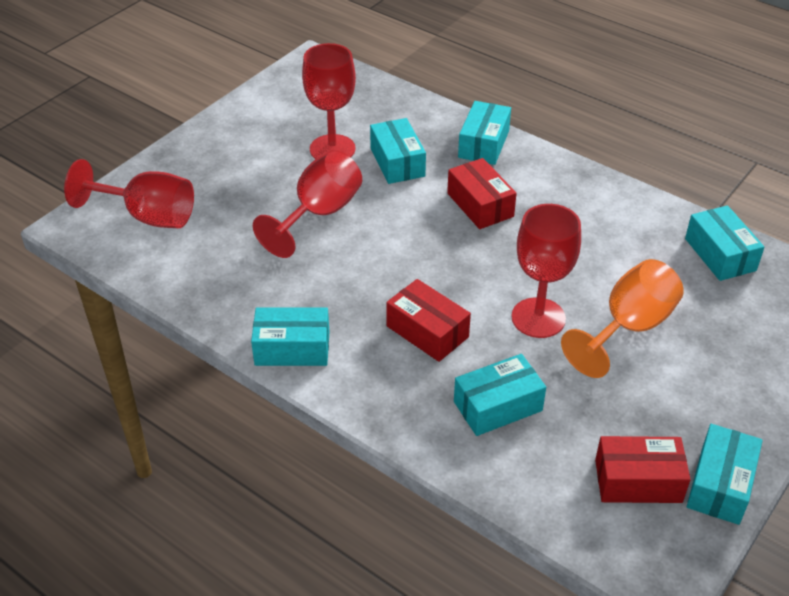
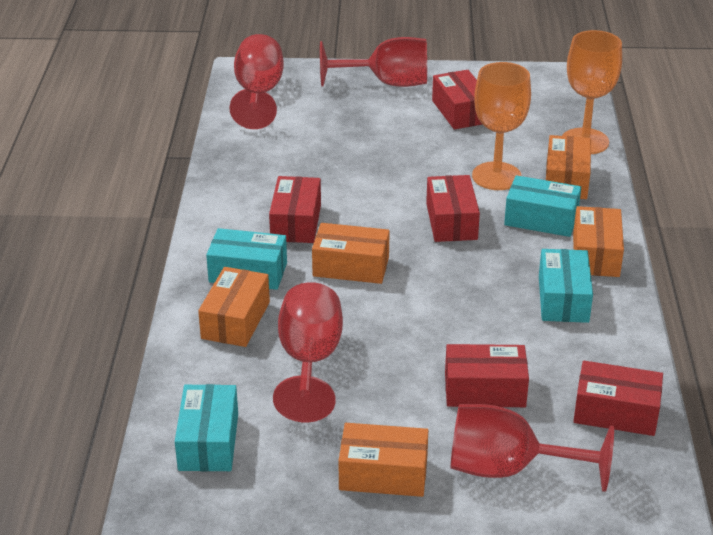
orange box: 0 -> 5
orange goblet: 1 -> 2
red box: 3 -> 5
turquoise box: 6 -> 4

